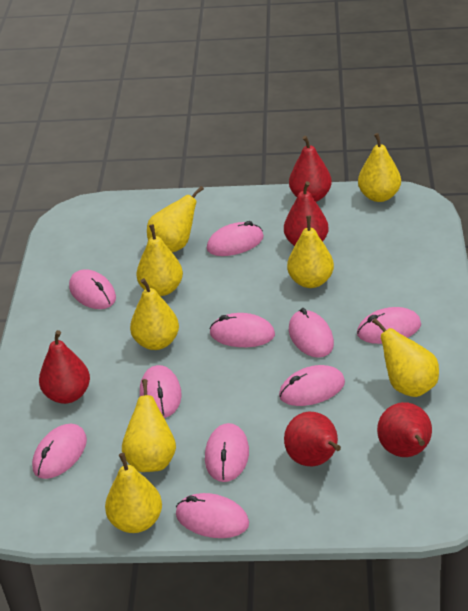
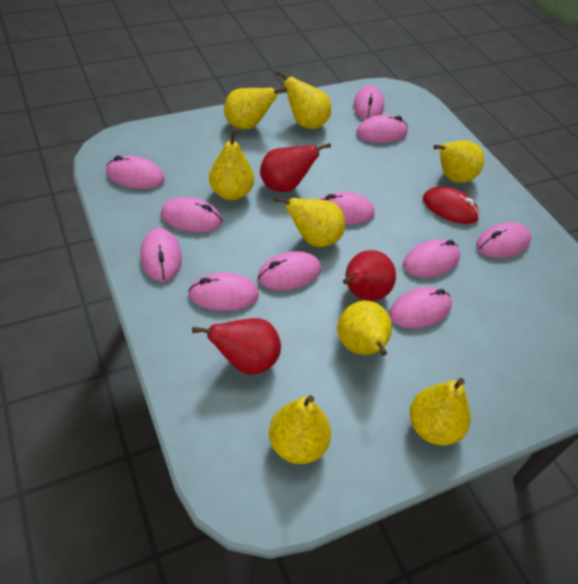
pink mouse: 10 -> 11
red mouse: 0 -> 1
red pear: 5 -> 3

